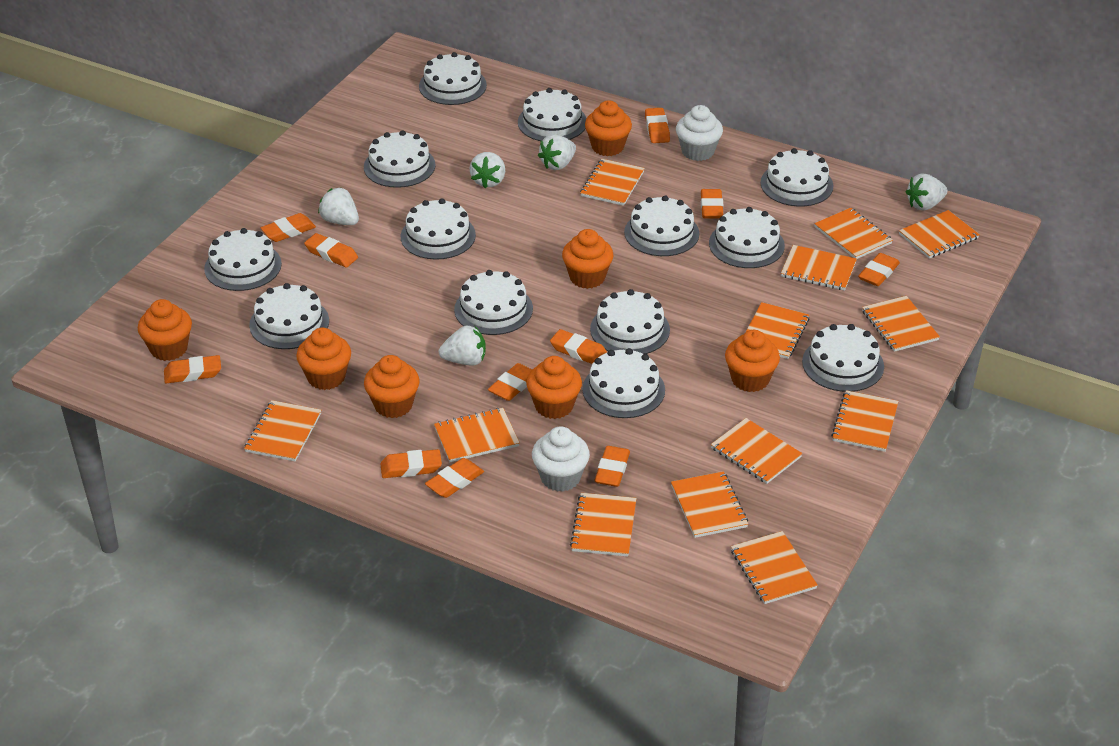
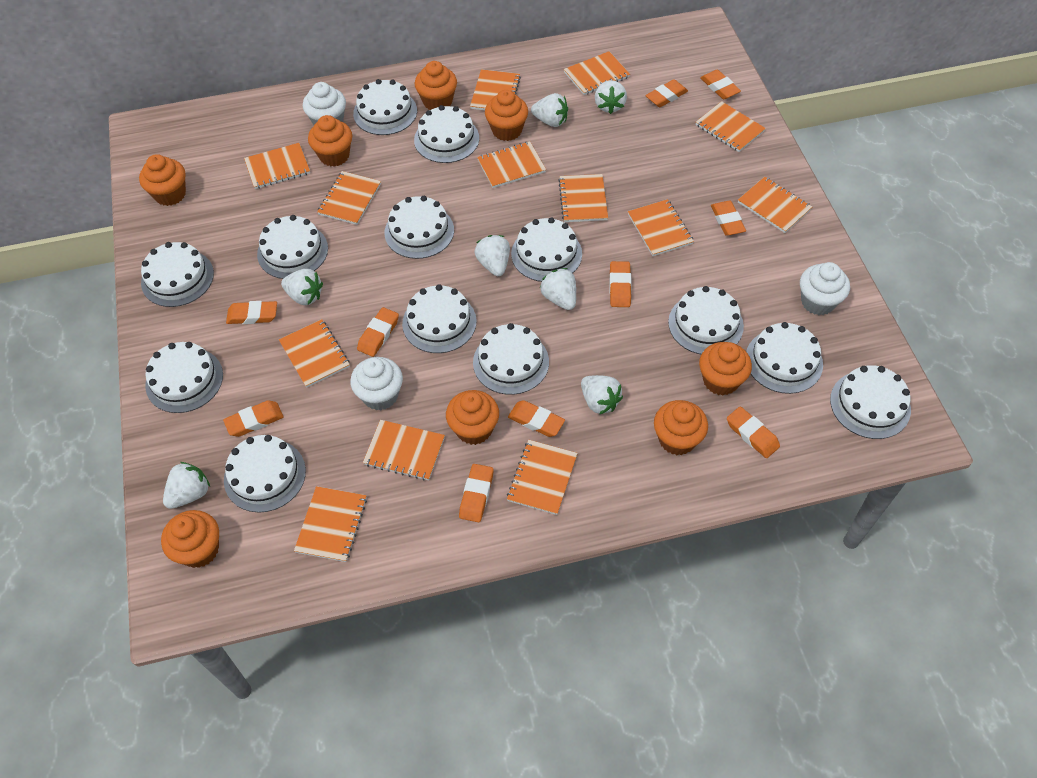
orange cupcake: 7 -> 8
orange eraser: 11 -> 10
white cupcake: 2 -> 3
white strawberry: 5 -> 7

